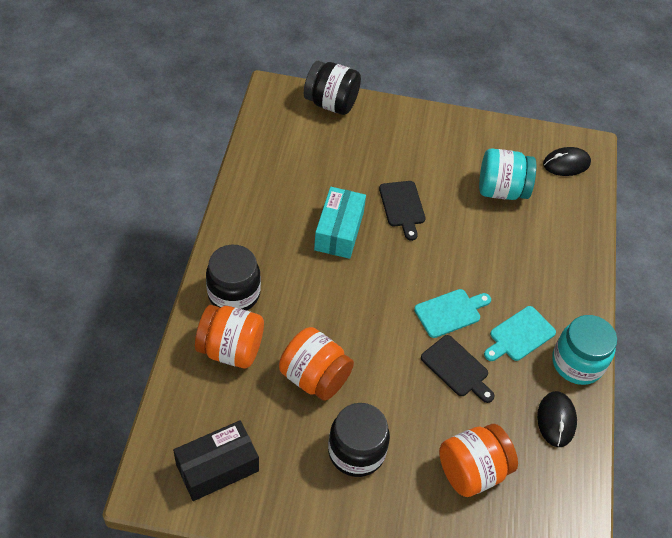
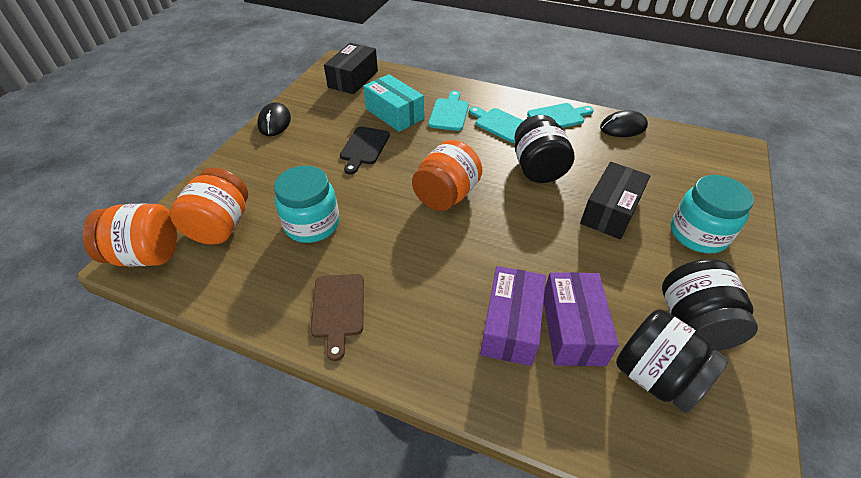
black box: 1 -> 2
black cutting board: 2 -> 1
brown cutting board: 0 -> 1
purple box: 0 -> 2
turquoise cutting board: 2 -> 3

